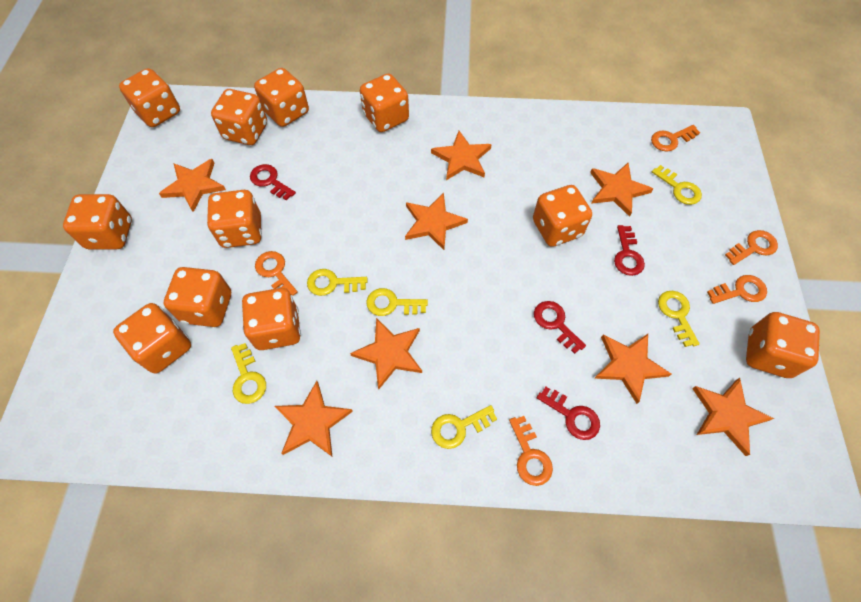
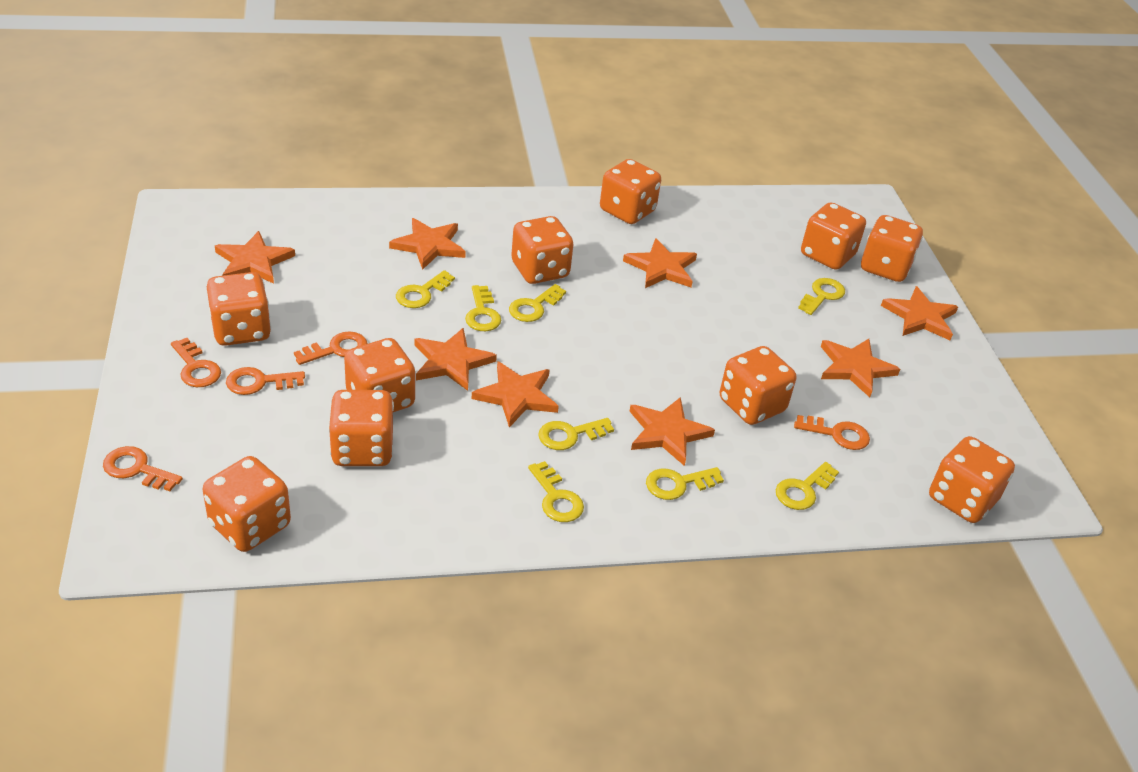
orange dice: 11 -> 10
red key: 4 -> 0
yellow key: 6 -> 8

